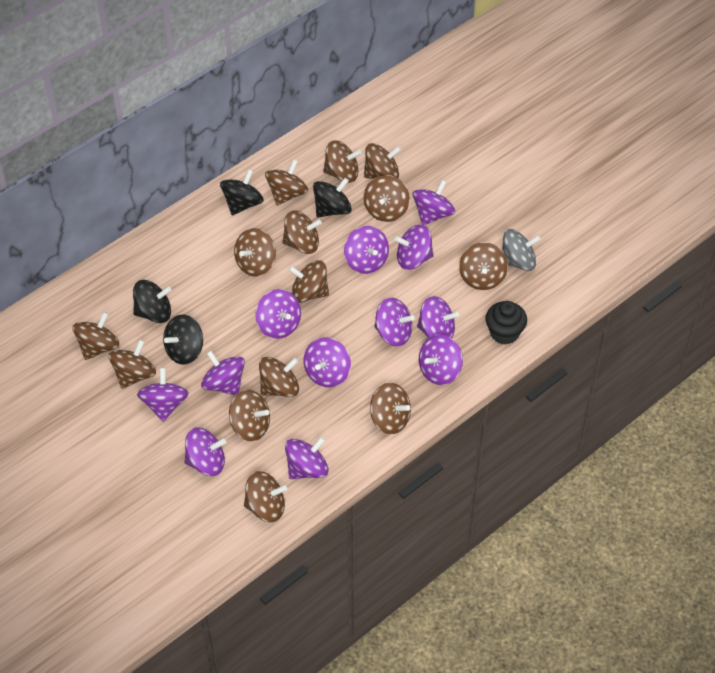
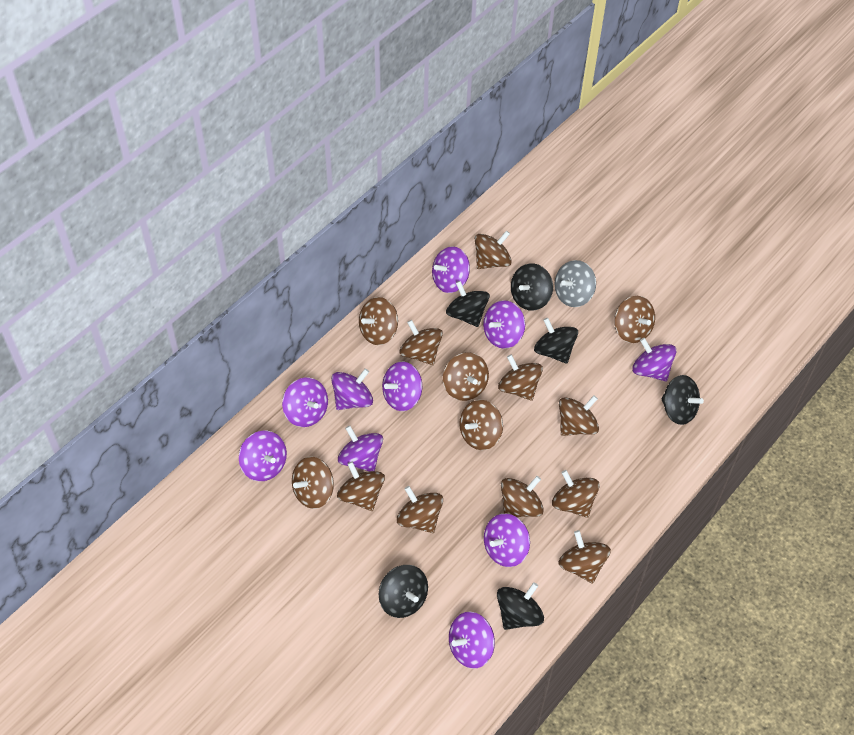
black cupcake: 1 -> 0
black spinning top: 4 -> 6
purple spinning top: 12 -> 10

